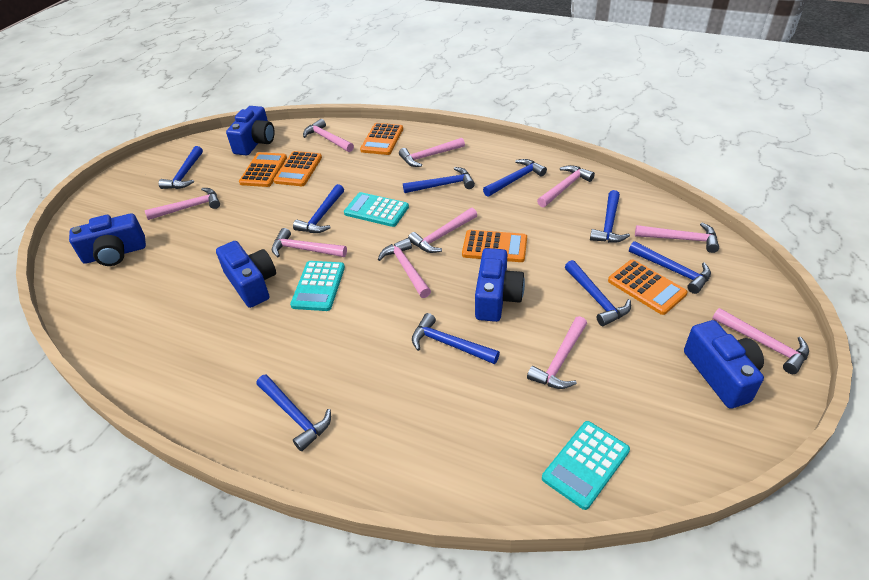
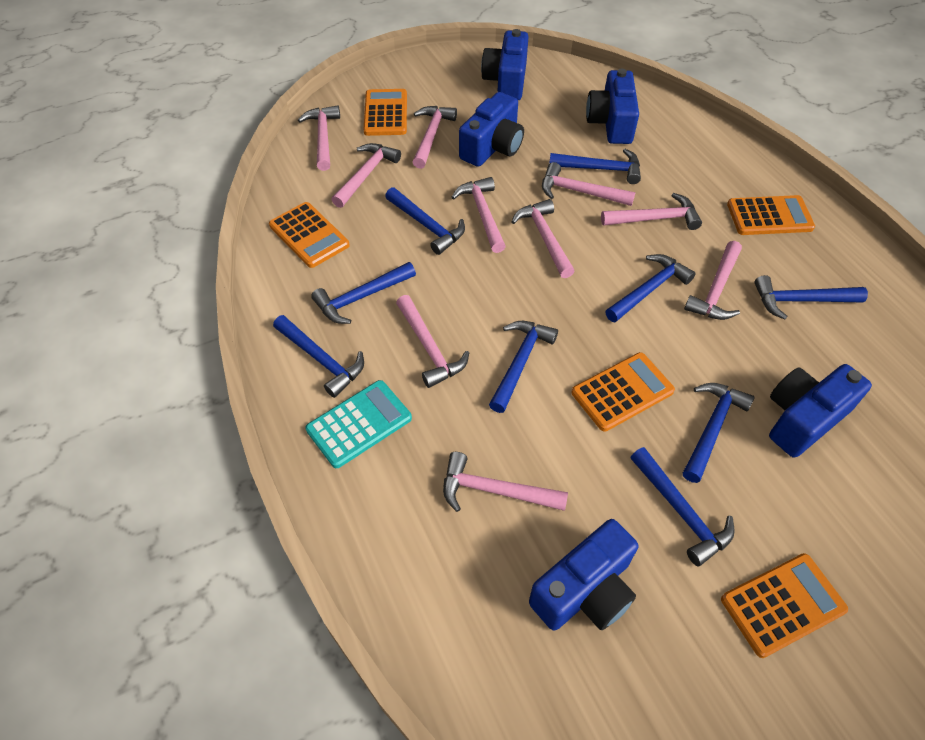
turquoise calculator: 3 -> 1

